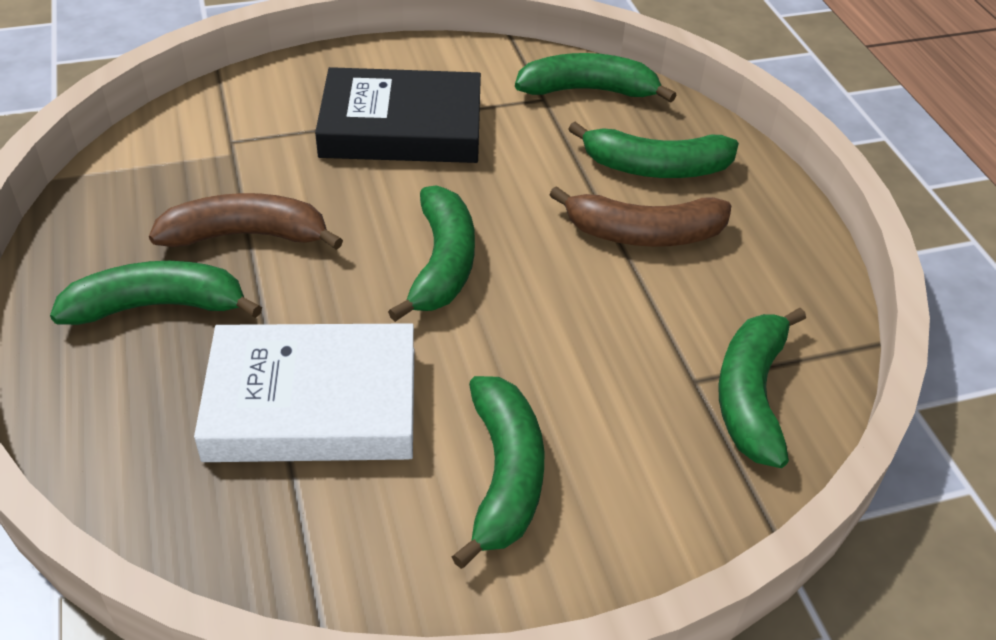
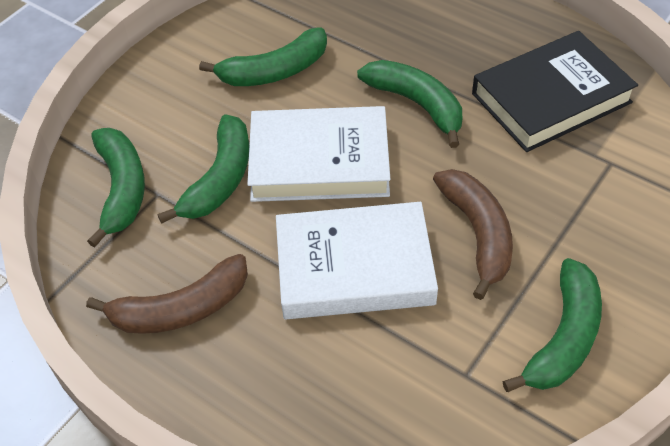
green banana: 6 -> 5
white book: 1 -> 2

